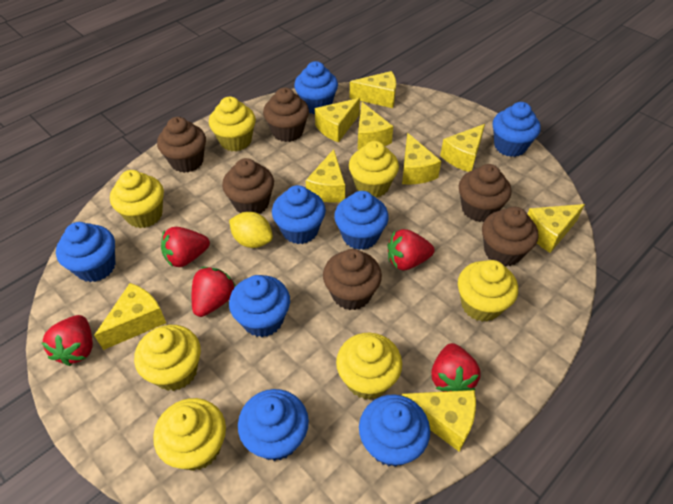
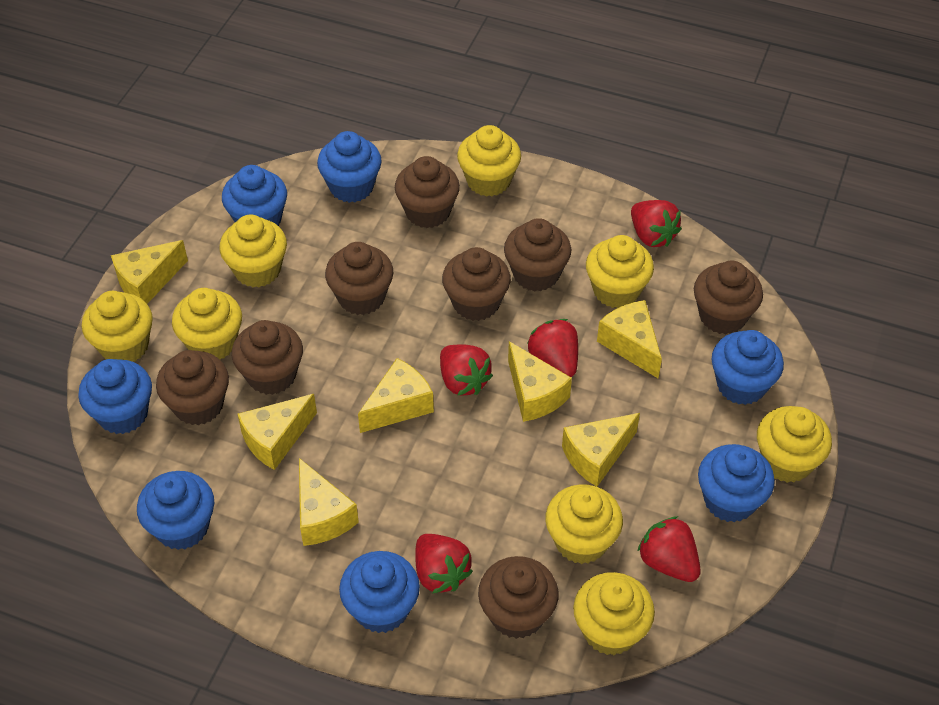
blue cupcake: 8 -> 7
brown cupcake: 6 -> 8
yellow cheese: 9 -> 7
yellow cupcake: 7 -> 8
yellow lemon: 1 -> 0

